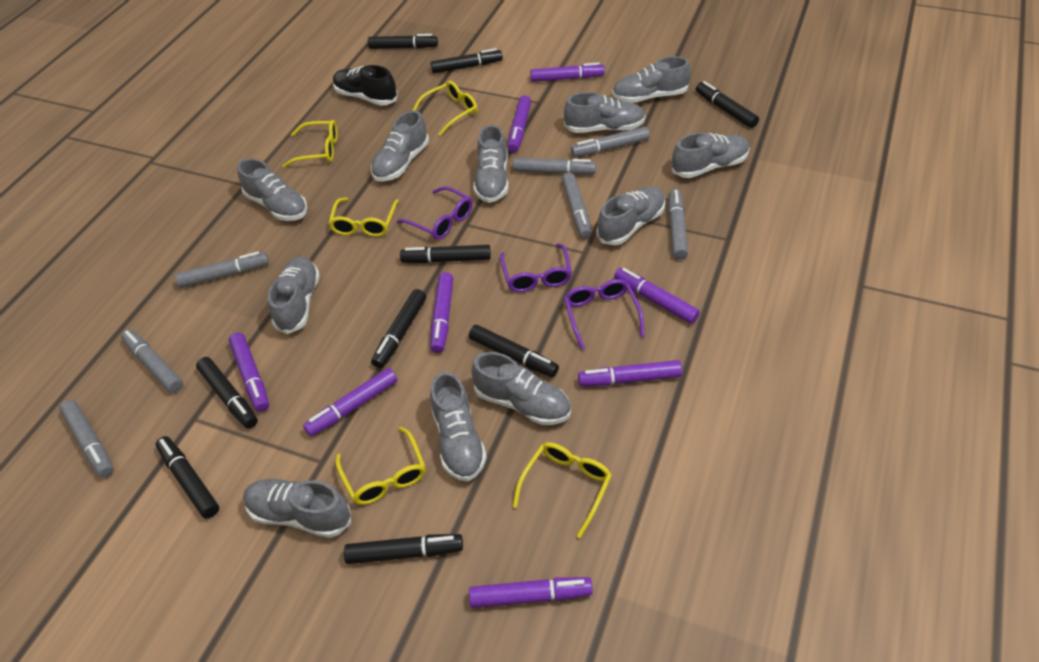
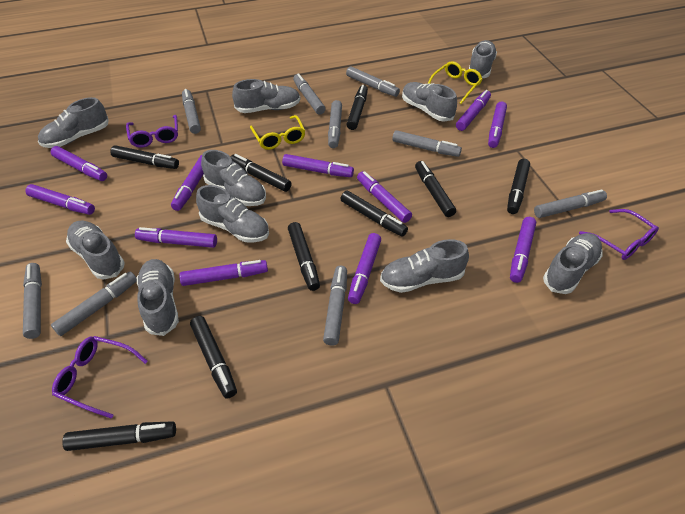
black shoe: 1 -> 0
grey marker: 7 -> 9
grey shoe: 11 -> 10
purple marker: 8 -> 11
yellow glasses: 5 -> 2

